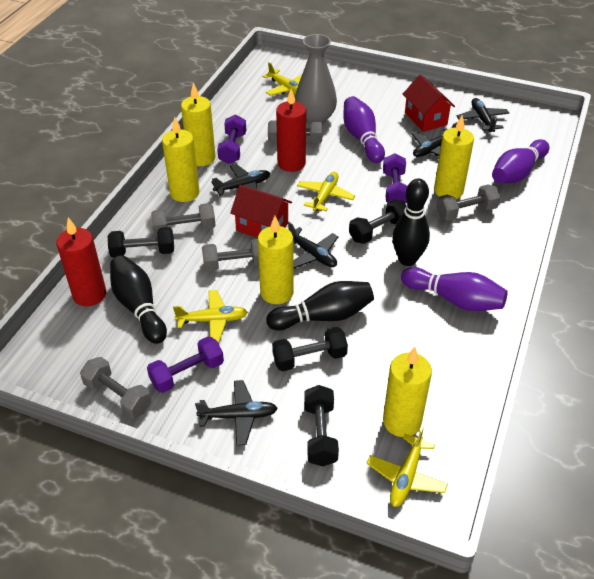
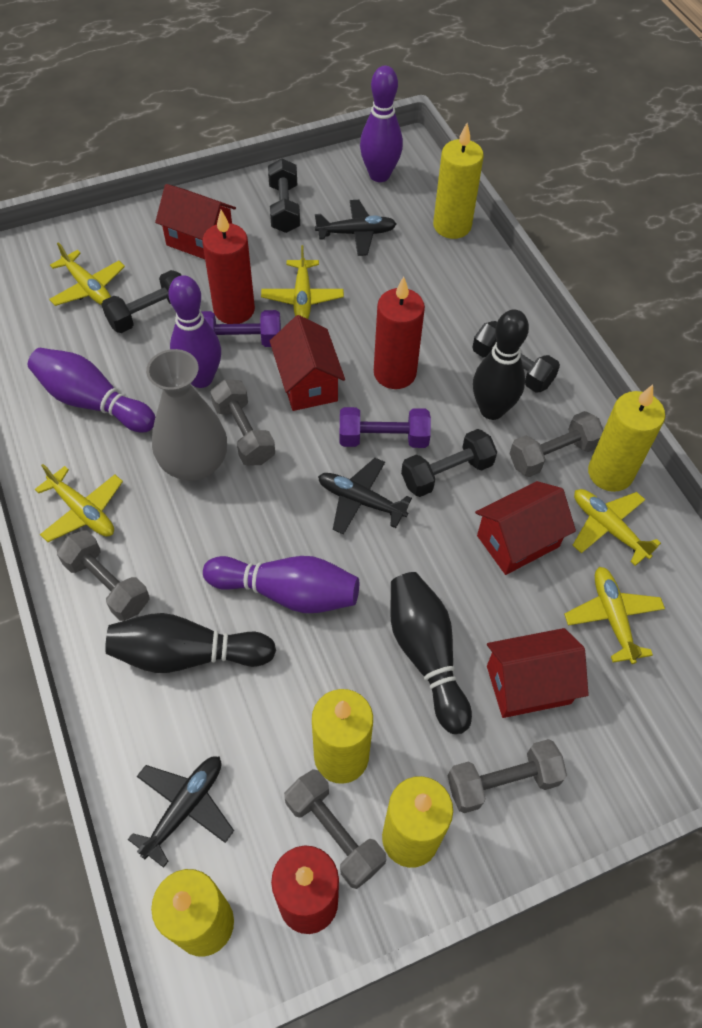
black plane: 5 -> 3
purple bowling pin: 3 -> 4
purple dumbbell: 3 -> 2
red candle: 2 -> 3
red house: 2 -> 4
yellow plane: 4 -> 5

